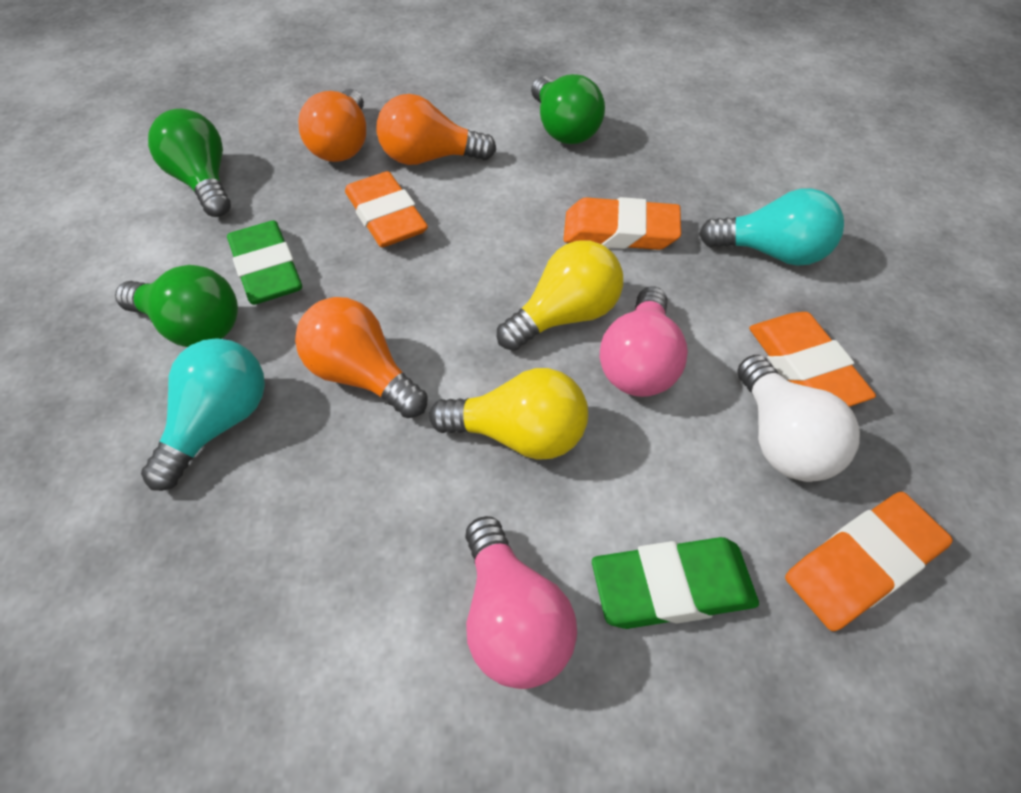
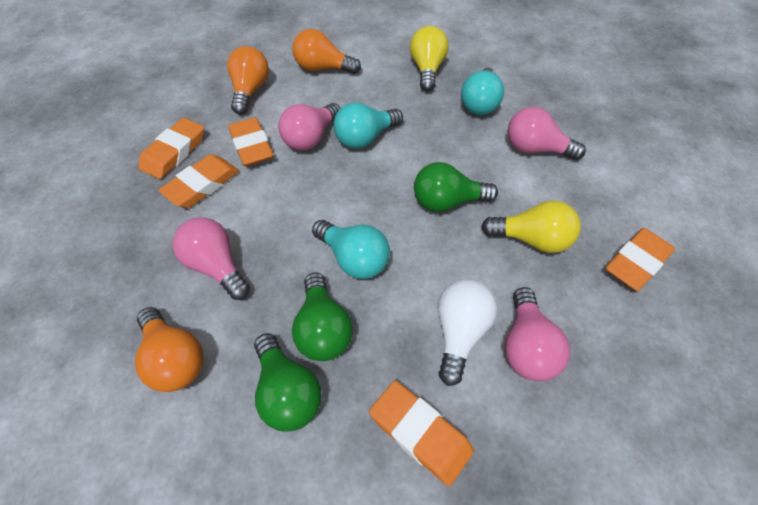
green eraser: 2 -> 0
orange eraser: 4 -> 5
pink light bulb: 2 -> 4
turquoise light bulb: 2 -> 3

